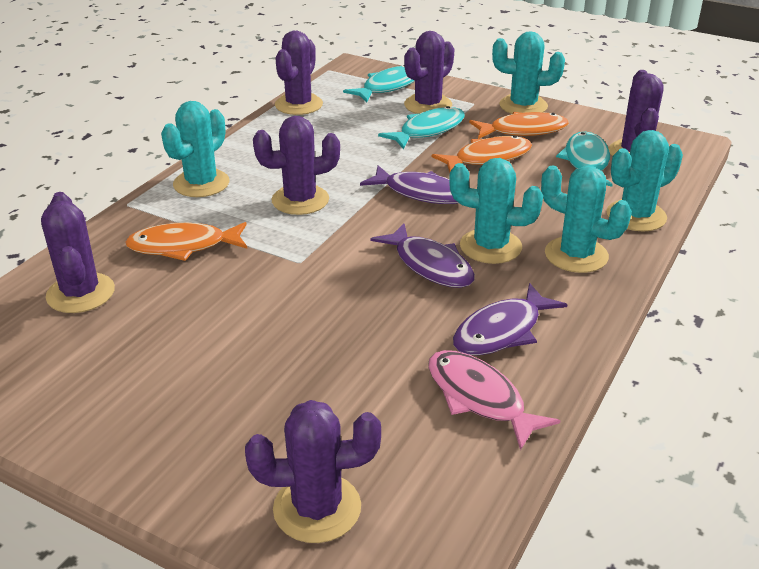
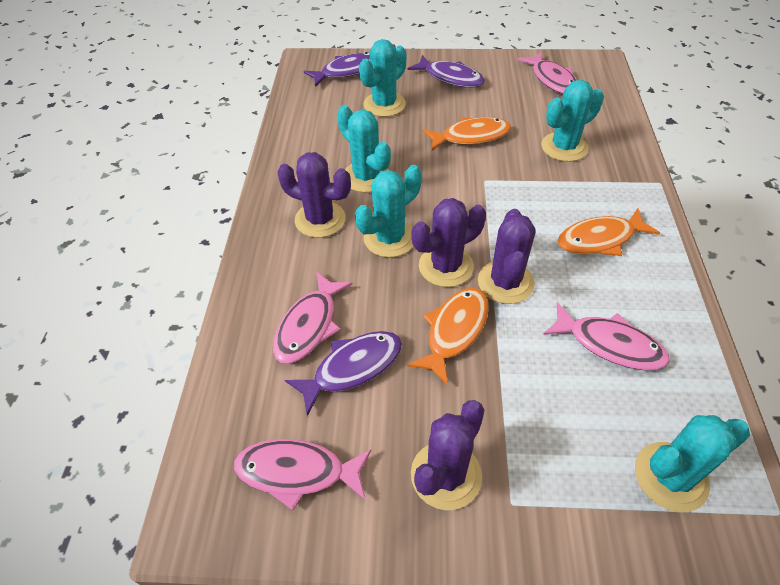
pink fish: 1 -> 4
purple cactus: 6 -> 4
turquoise fish: 3 -> 0

